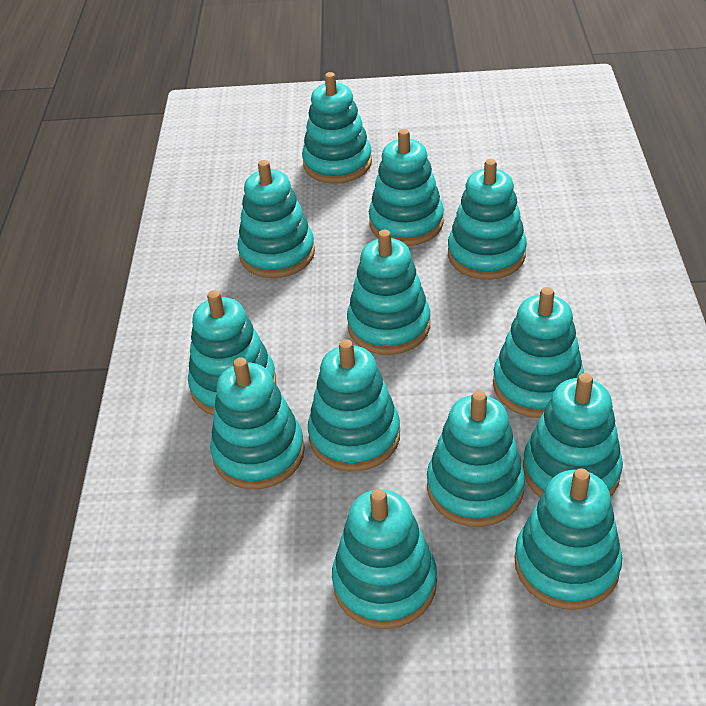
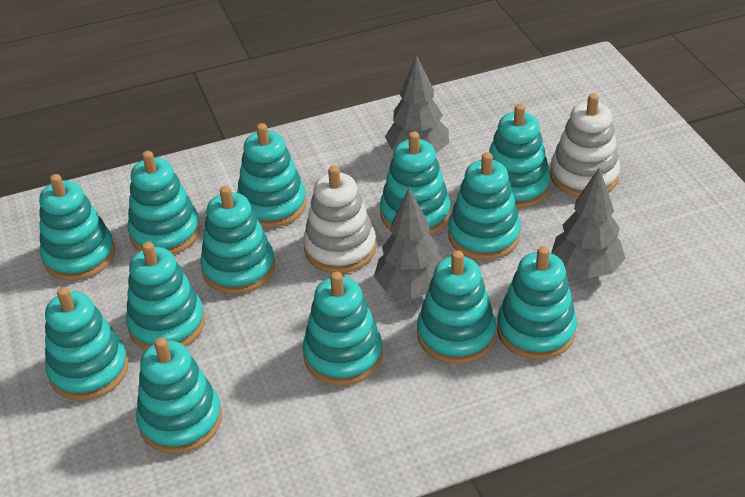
grey tree: 0 -> 3
white stacking toy: 0 -> 2

